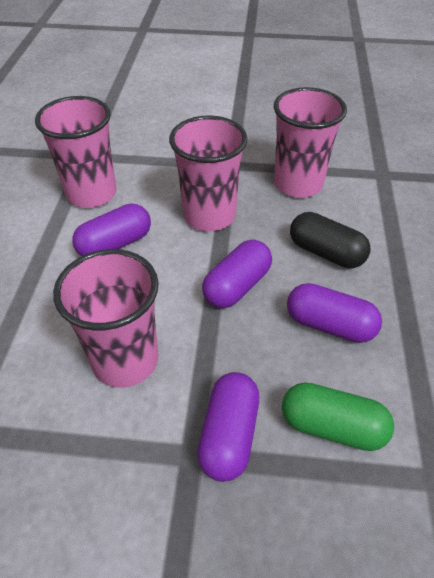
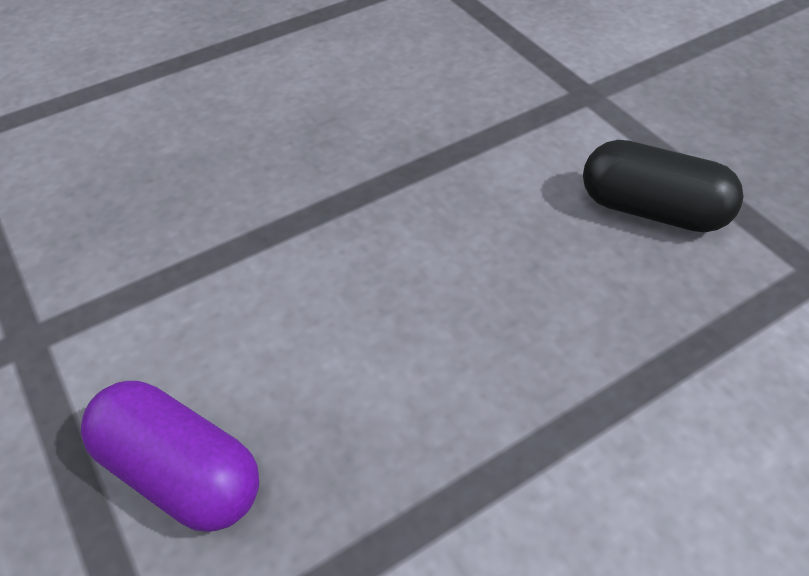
green capsule: 1 -> 0
pink cup: 4 -> 0
purple capsule: 4 -> 1

